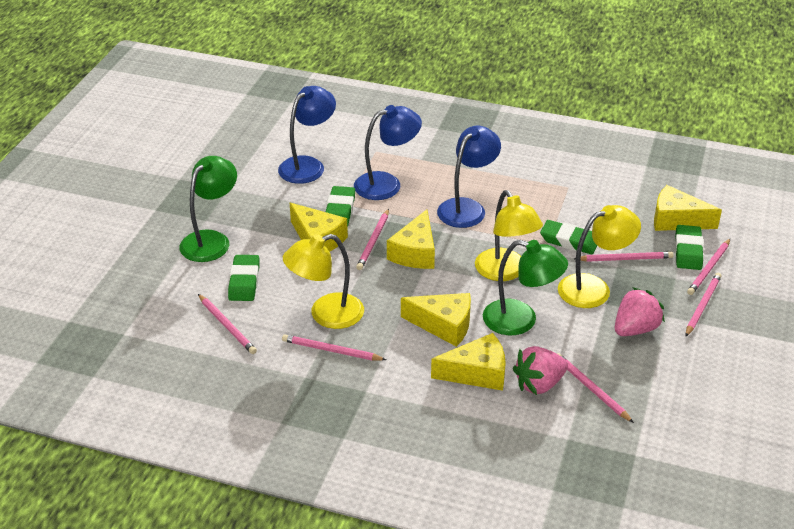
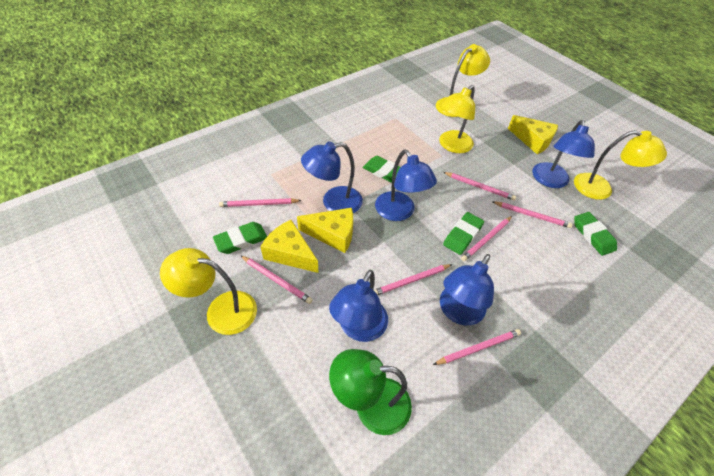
blue lamp: 3 -> 5
green lamp: 2 -> 1
pink strawberry: 2 -> 0
yellow cheese: 5 -> 3
yellow lamp: 3 -> 4

